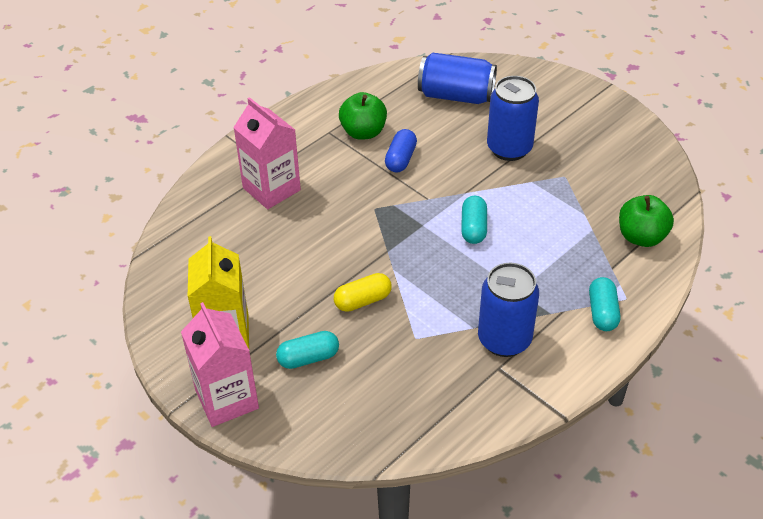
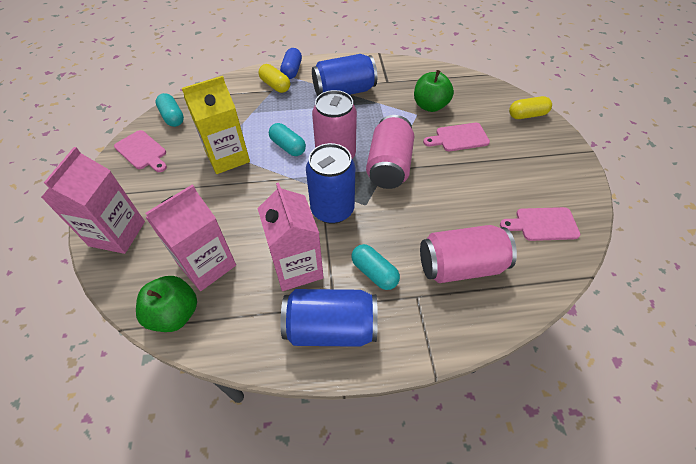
pink can: 0 -> 3
pink carton: 2 -> 3
pink cutting board: 0 -> 3
yellow capsule: 1 -> 2

